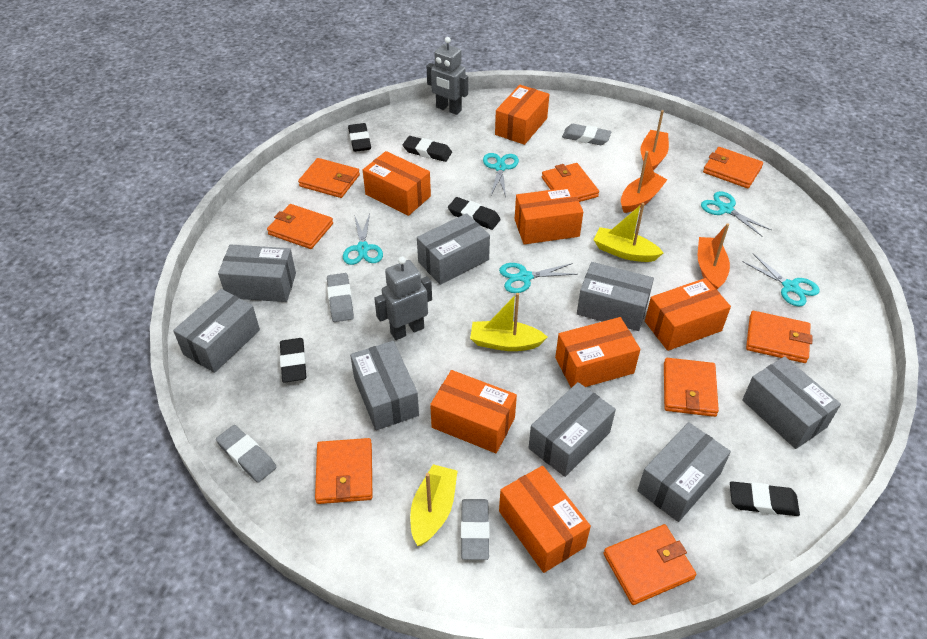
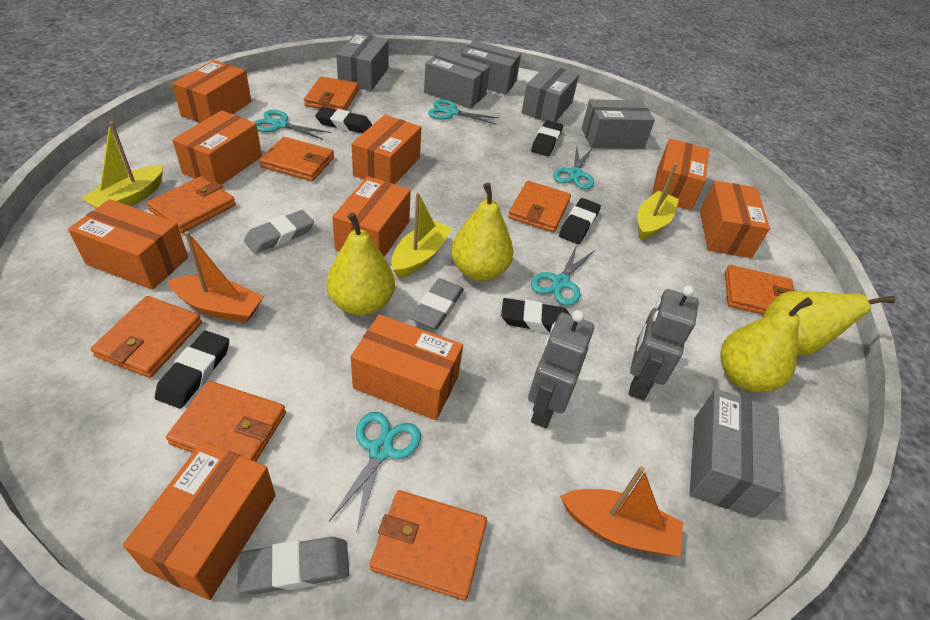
grey box: 8 -> 6
grey eraser: 4 -> 3
orange boat: 3 -> 2
orange box: 7 -> 9
yellow pear: 0 -> 4

